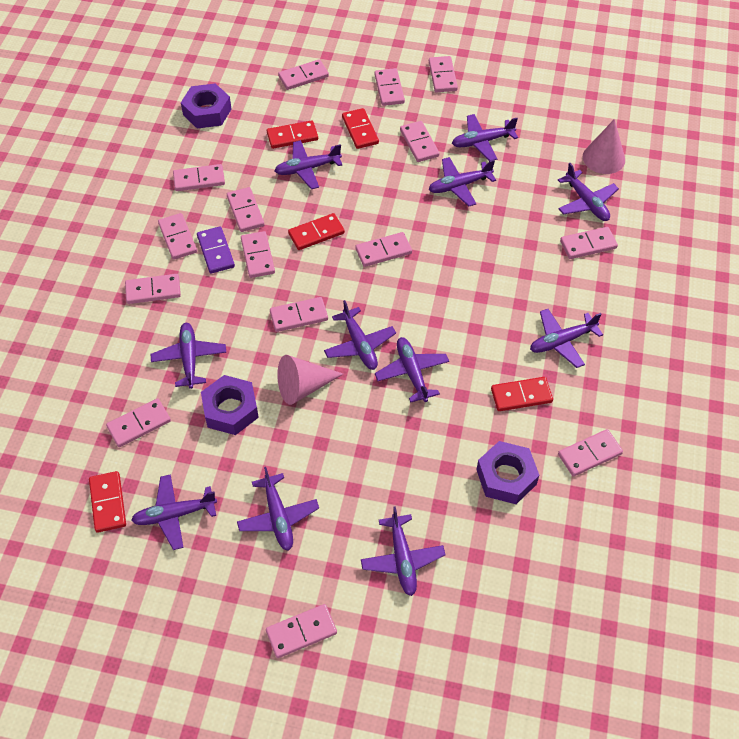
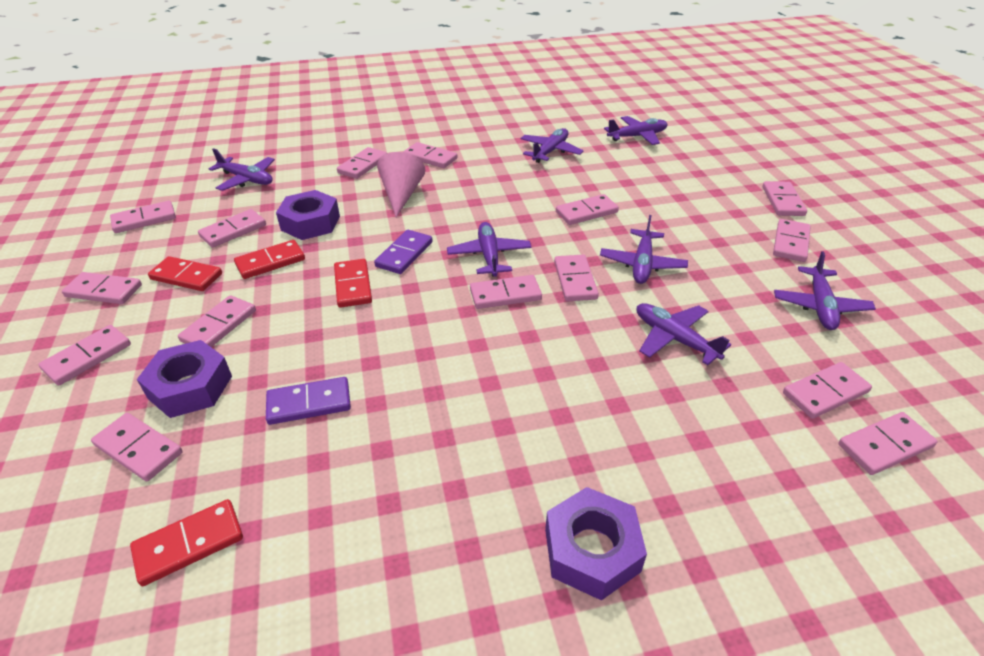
pink cone: 2 -> 1
purple domino: 1 -> 2
purple plane: 11 -> 7
red domino: 5 -> 4

